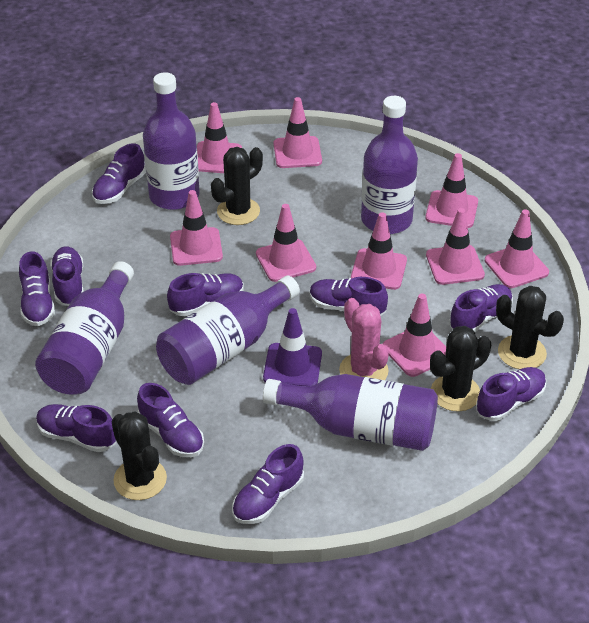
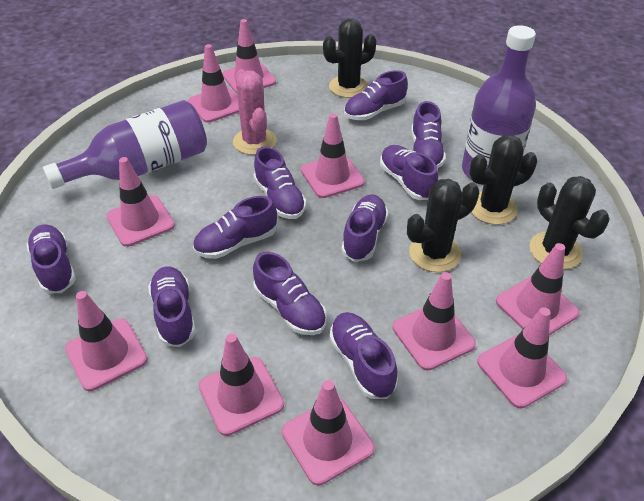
pink traffic cone: 9 -> 10
purple bottle: 5 -> 2
purple traffic cone: 1 -> 0

